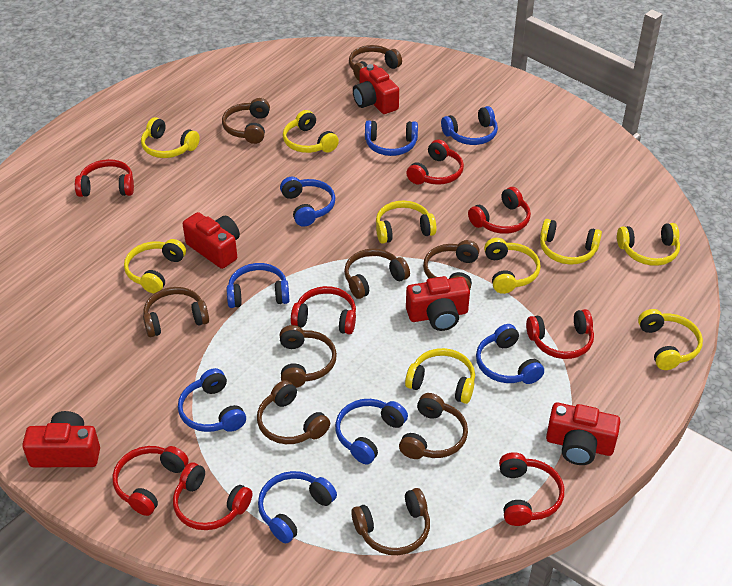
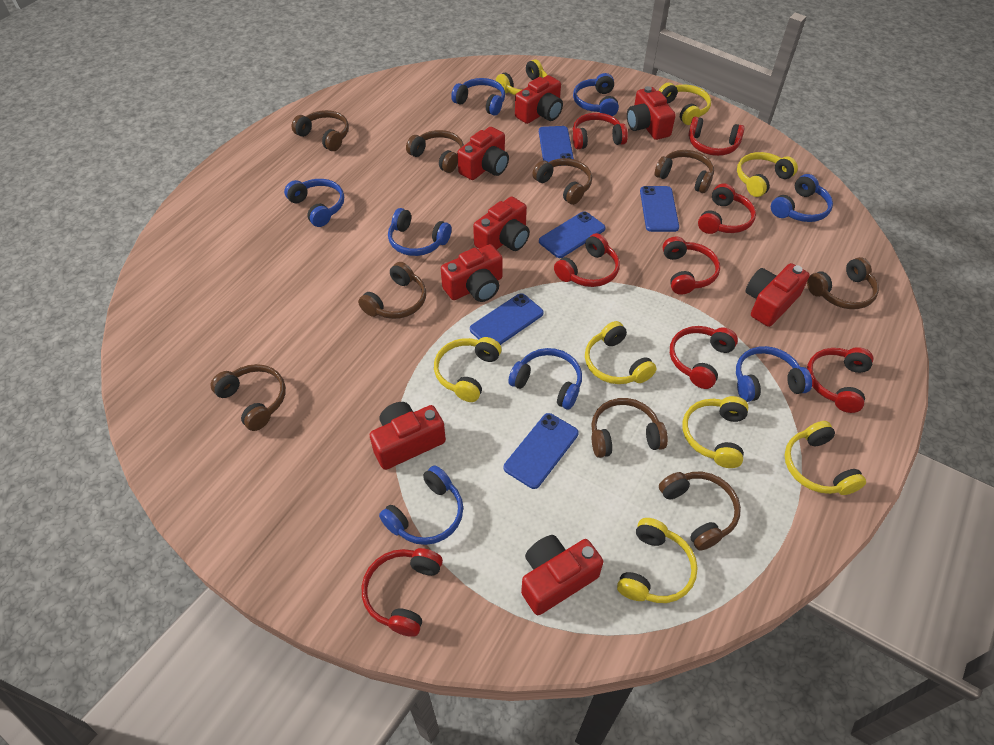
blue phone: 0 -> 5
red camera: 5 -> 8
yellow headphones: 9 -> 8

